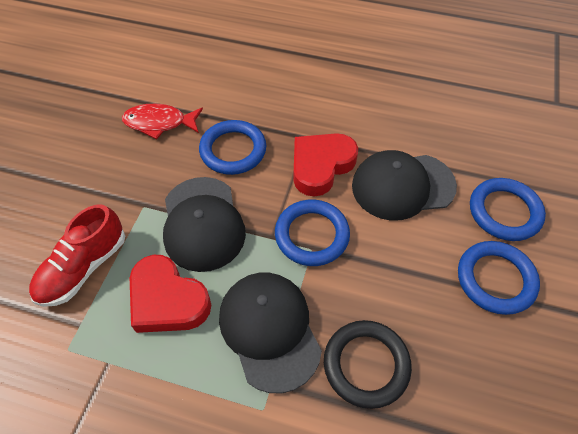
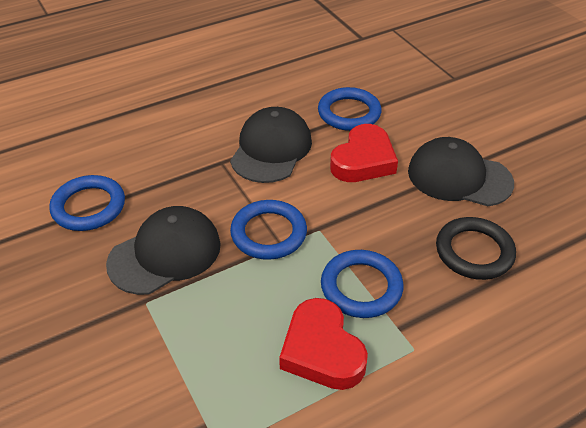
red fish: 1 -> 0
red shoe: 1 -> 0

